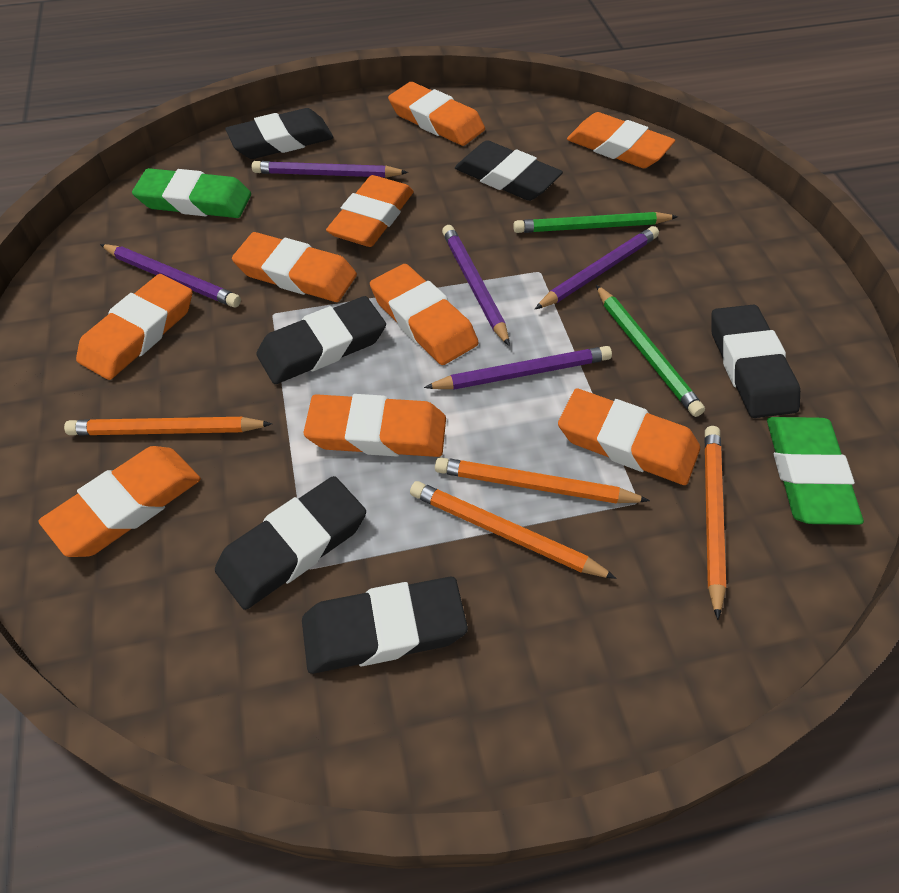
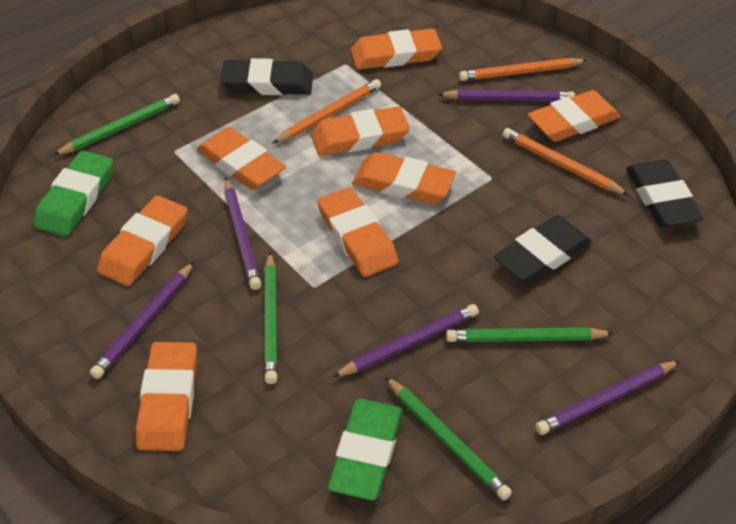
black eraser: 6 -> 3
green pencil: 2 -> 4
orange eraser: 9 -> 8
orange pencil: 4 -> 3

